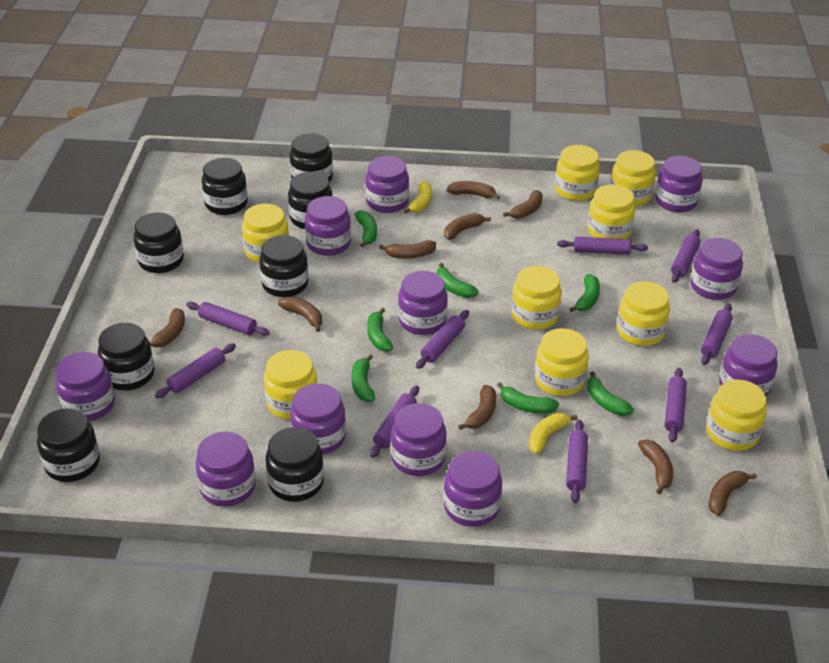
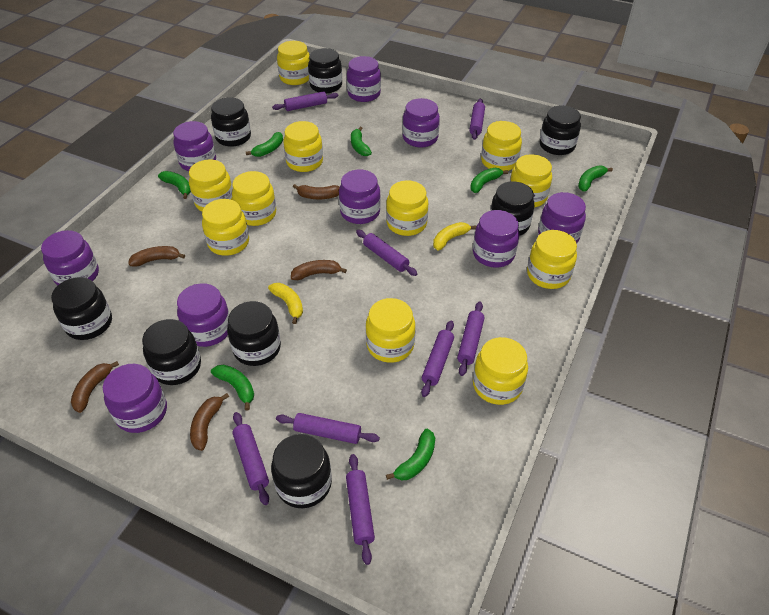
brown banana: 9 -> 5
purple jar: 11 -> 9
purple rolling pin: 9 -> 8
yellow jar: 9 -> 11

